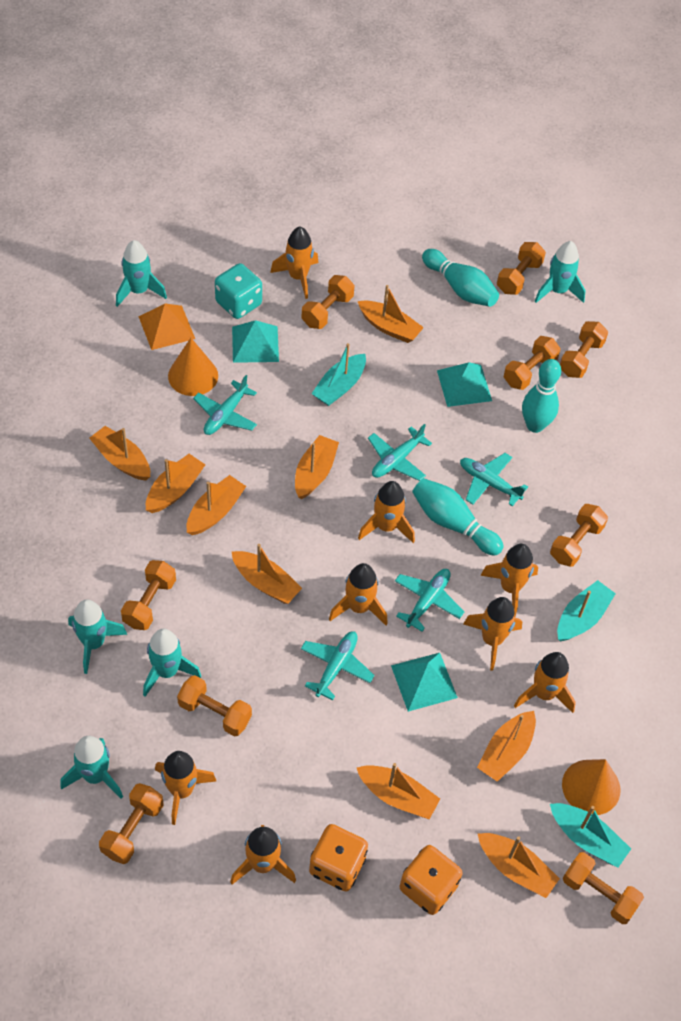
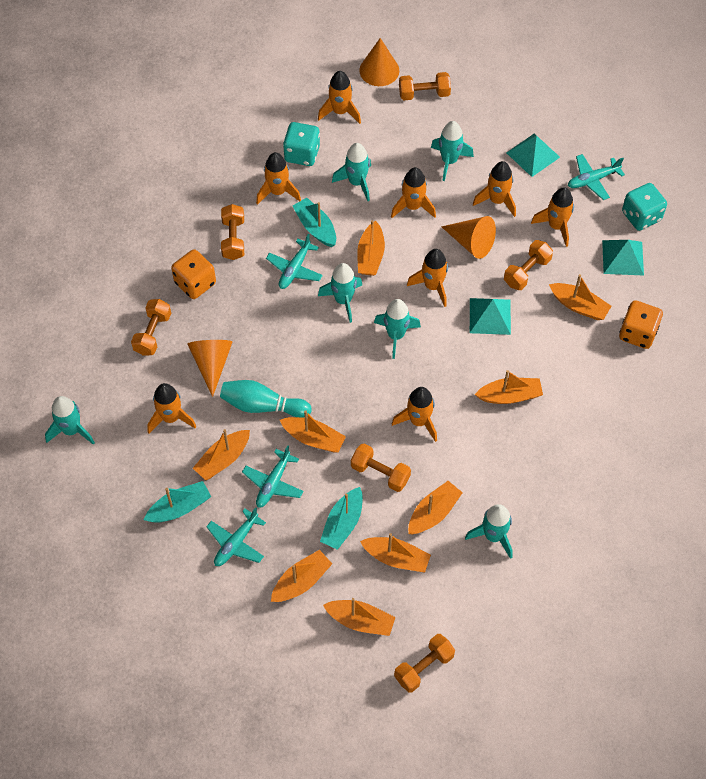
orange cone: 2 -> 3
orange dumbbell: 9 -> 6
orange pyramid: 1 -> 0
turquoise bowling pin: 3 -> 1
turquoise dice: 1 -> 2
turquoise plane: 5 -> 4
turquoise rocket: 5 -> 6

